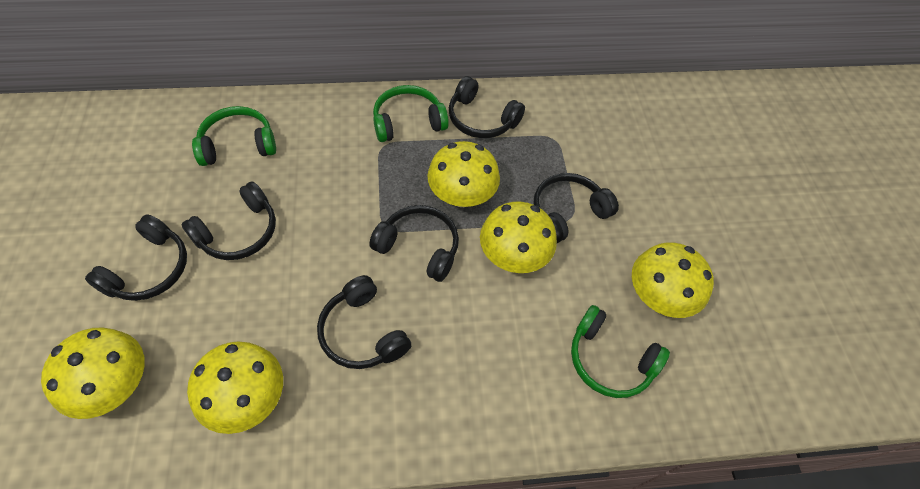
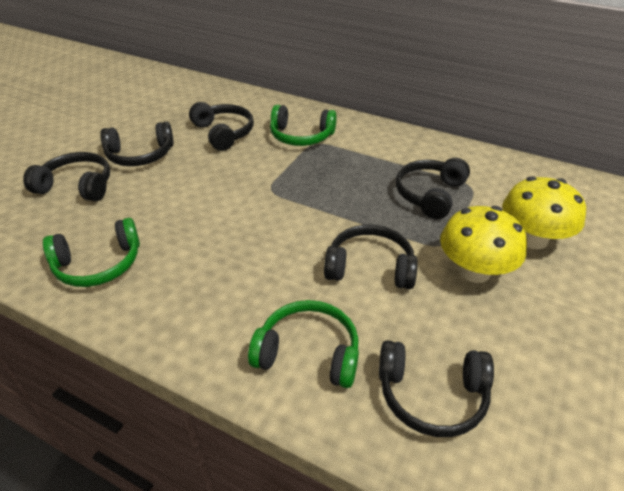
yellow mushroom: 5 -> 2

